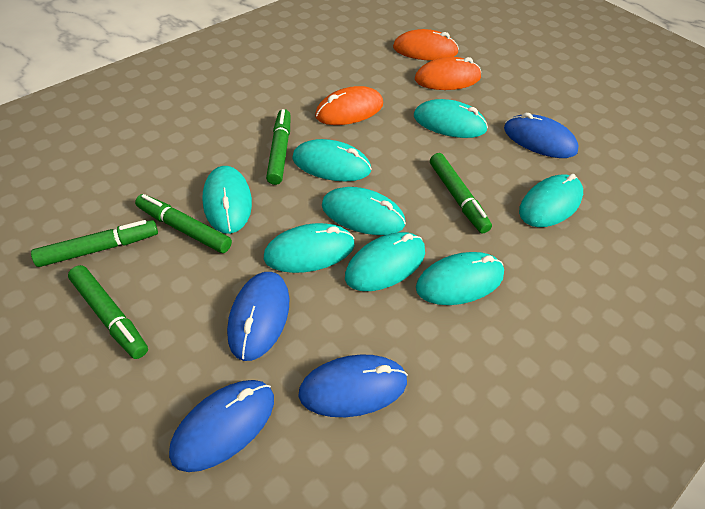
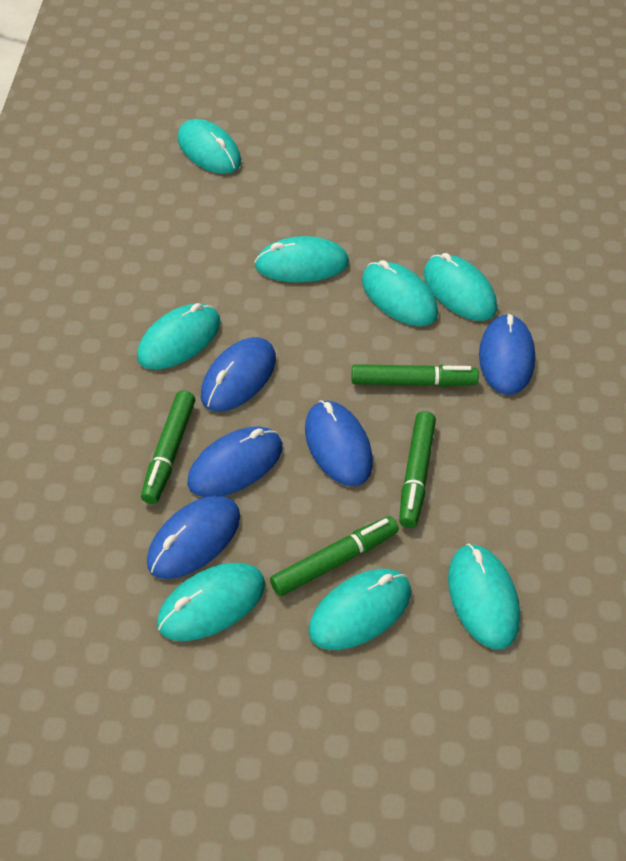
blue mouse: 4 -> 5
green marker: 5 -> 4
orange mouse: 3 -> 0

